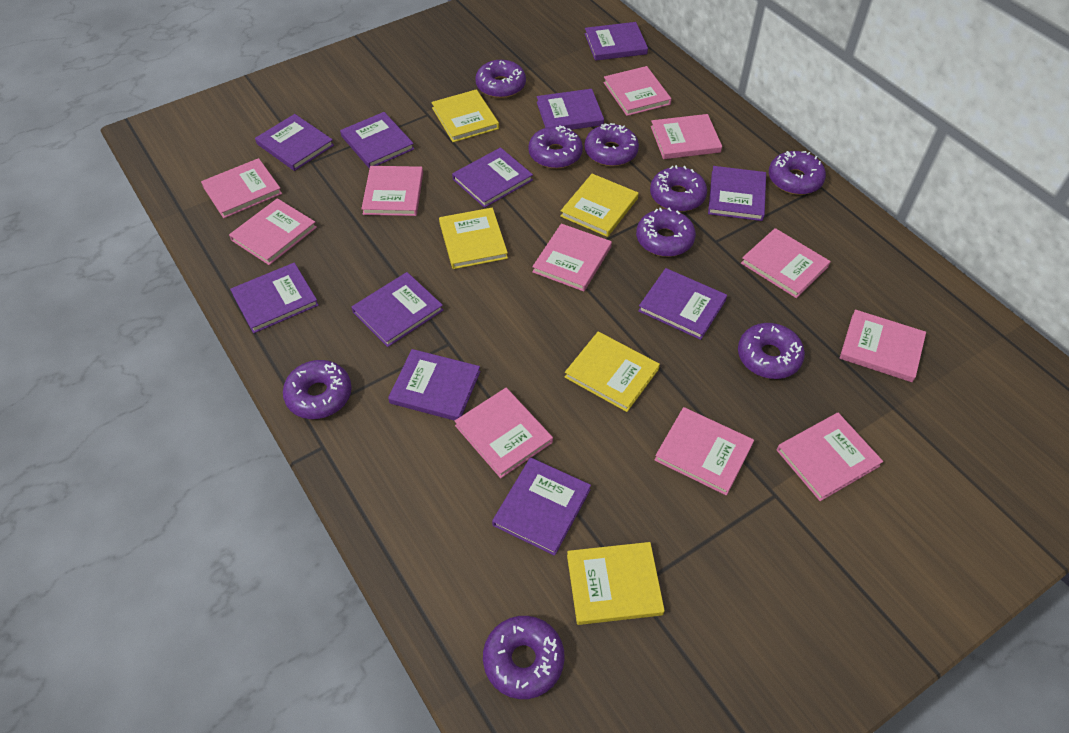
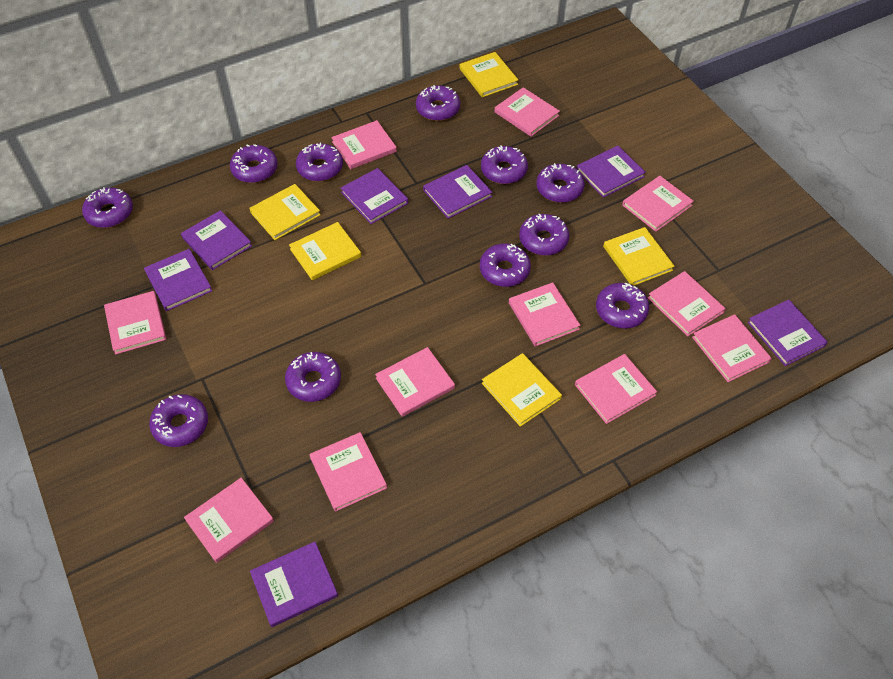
purple book: 11 -> 7
purple donut: 9 -> 11

